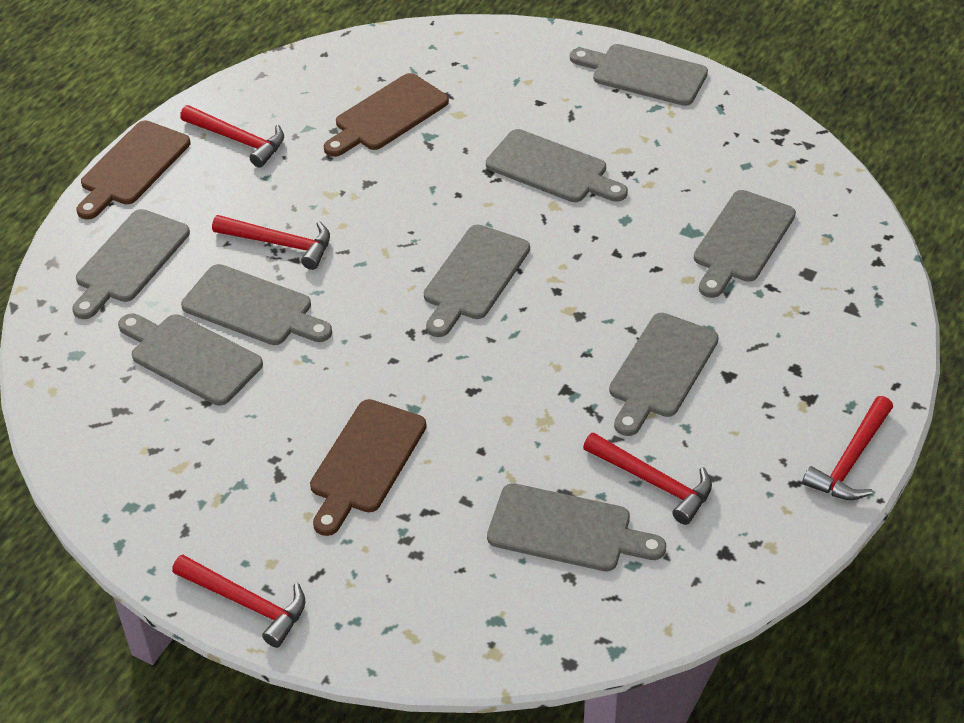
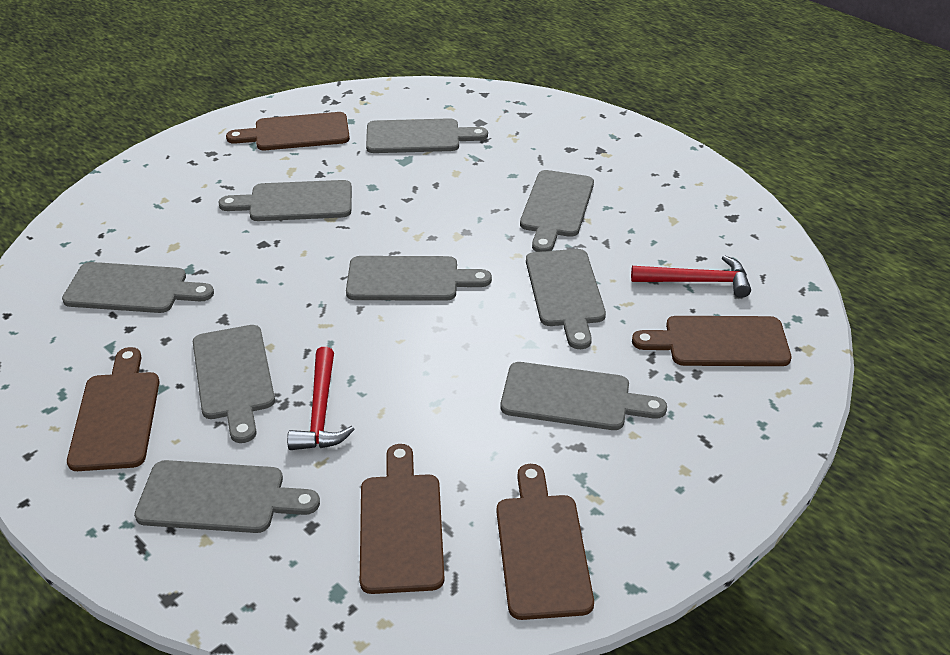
brown cutting board: 3 -> 5
red hammer: 5 -> 2

